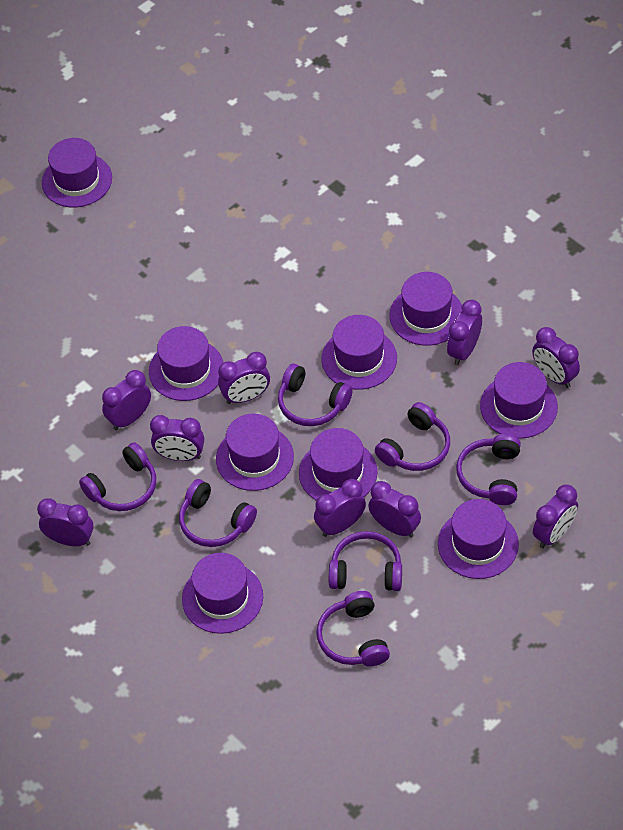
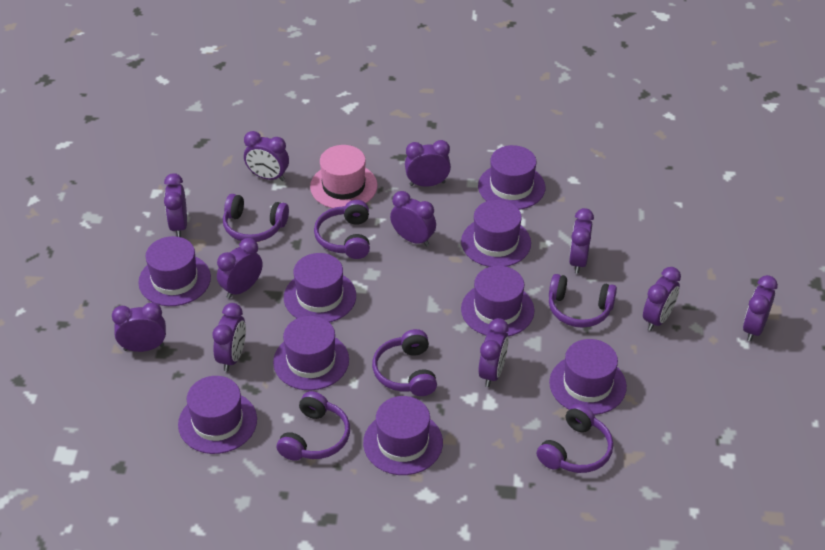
pink hat: 0 -> 1
purple clock: 9 -> 11
purple headphones: 7 -> 6

